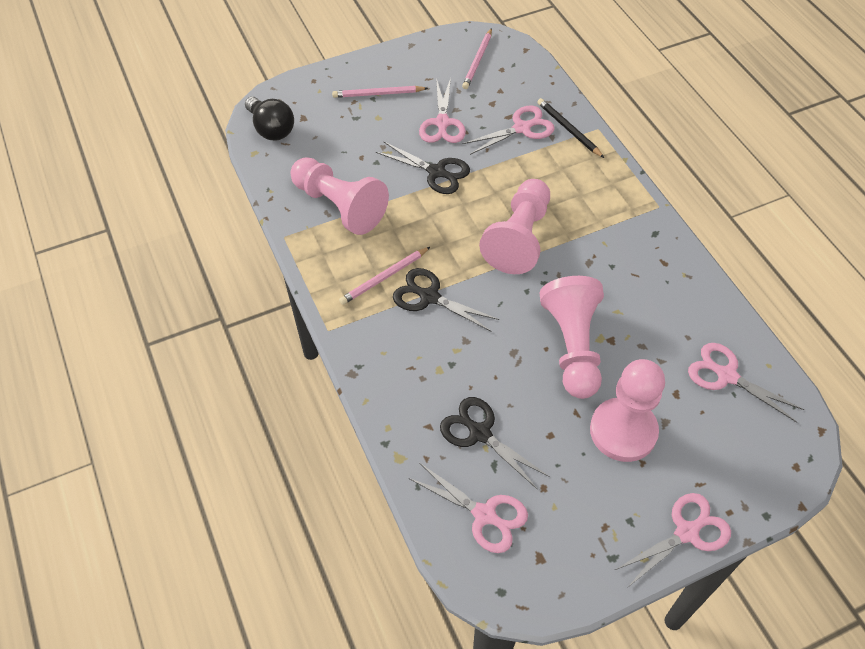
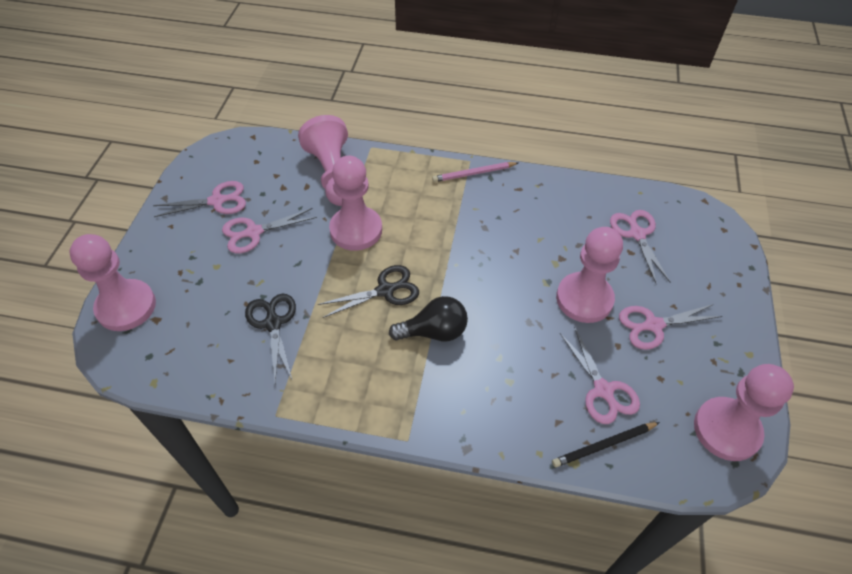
black scissors: 3 -> 2
pink pawn: 4 -> 5
pink pencil: 3 -> 1

